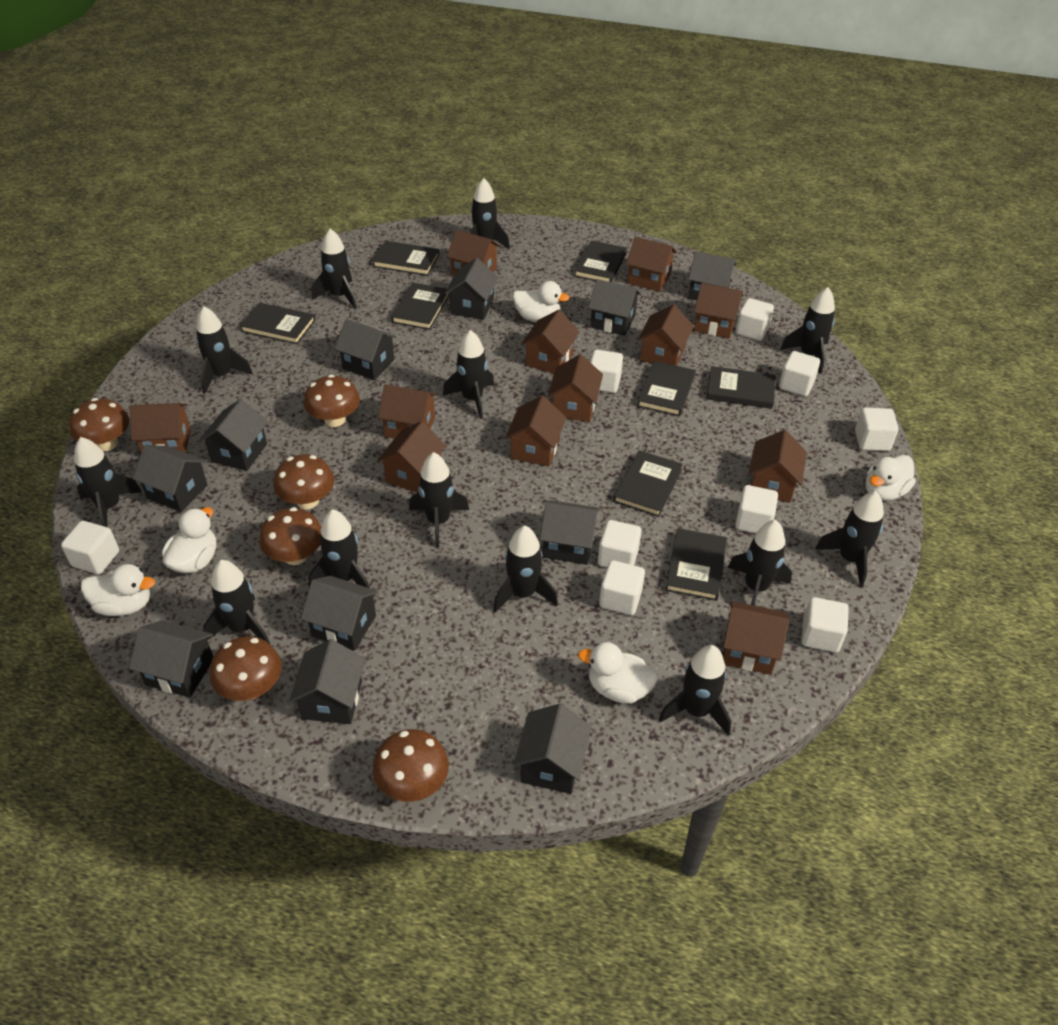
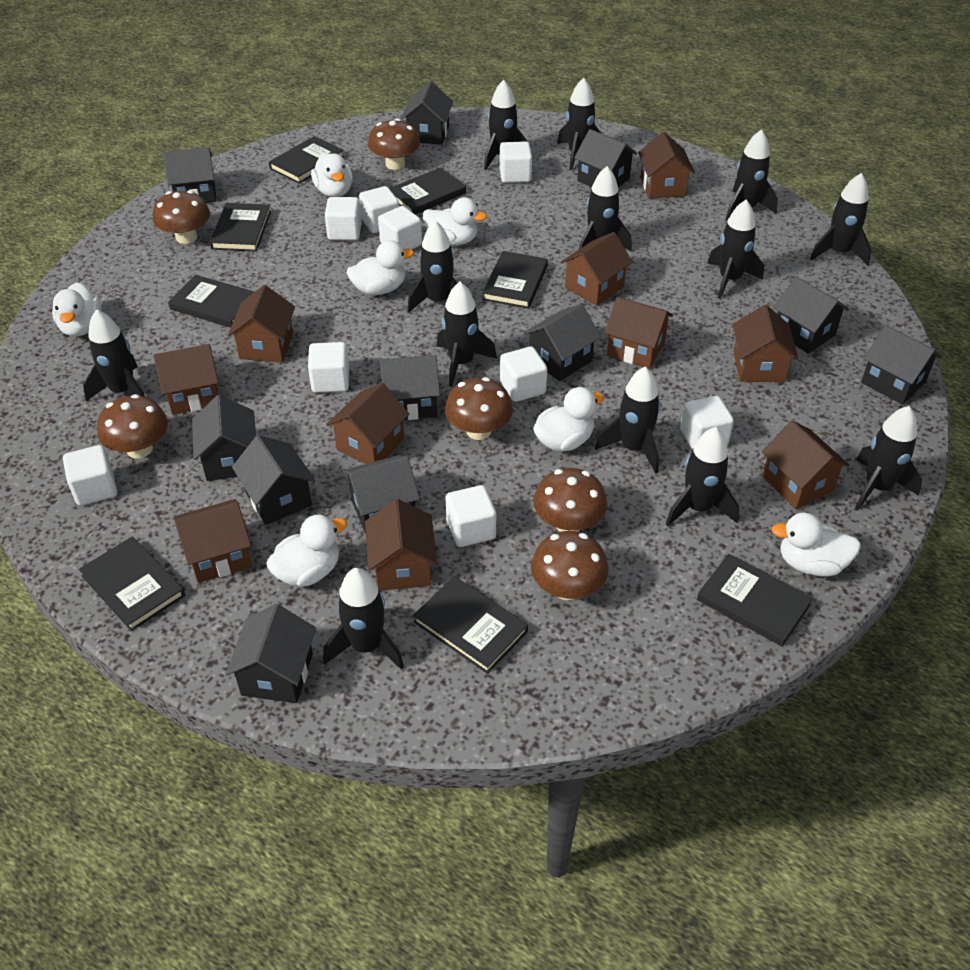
brown house: 12 -> 10
white duck: 5 -> 7

